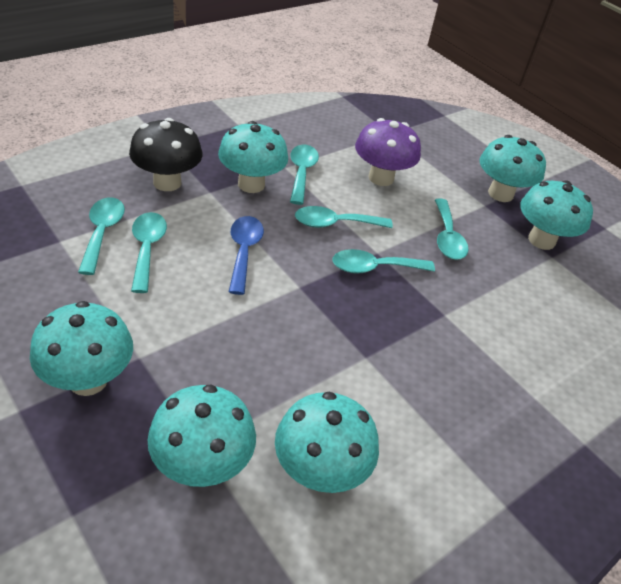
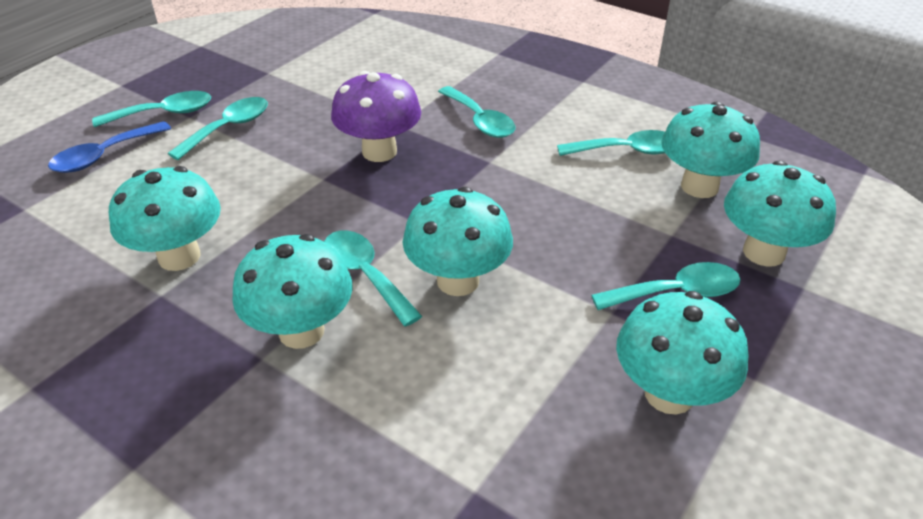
black mushroom: 1 -> 0

